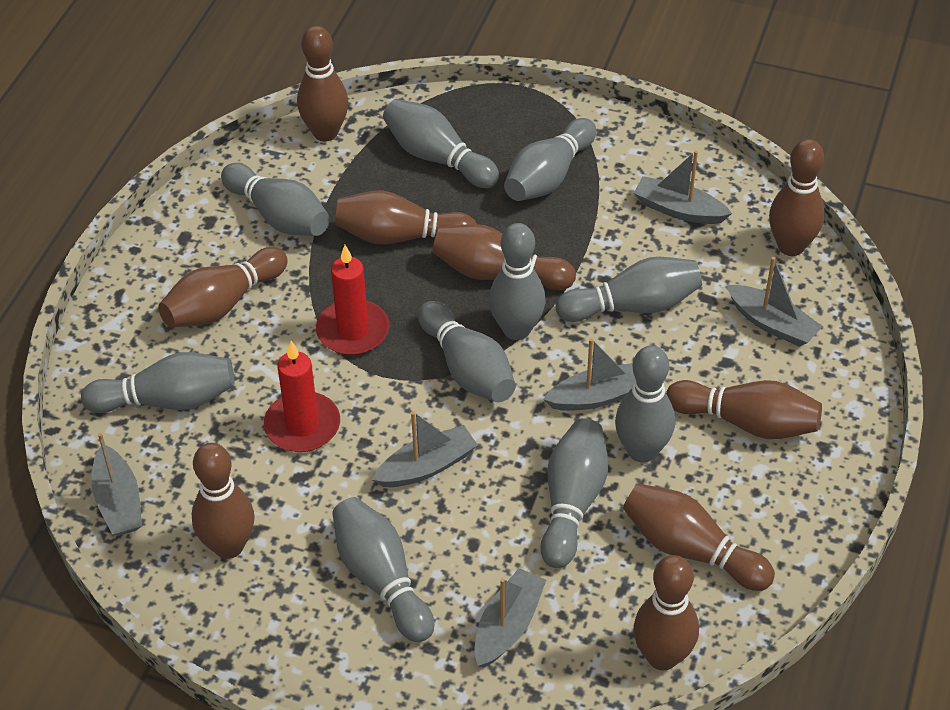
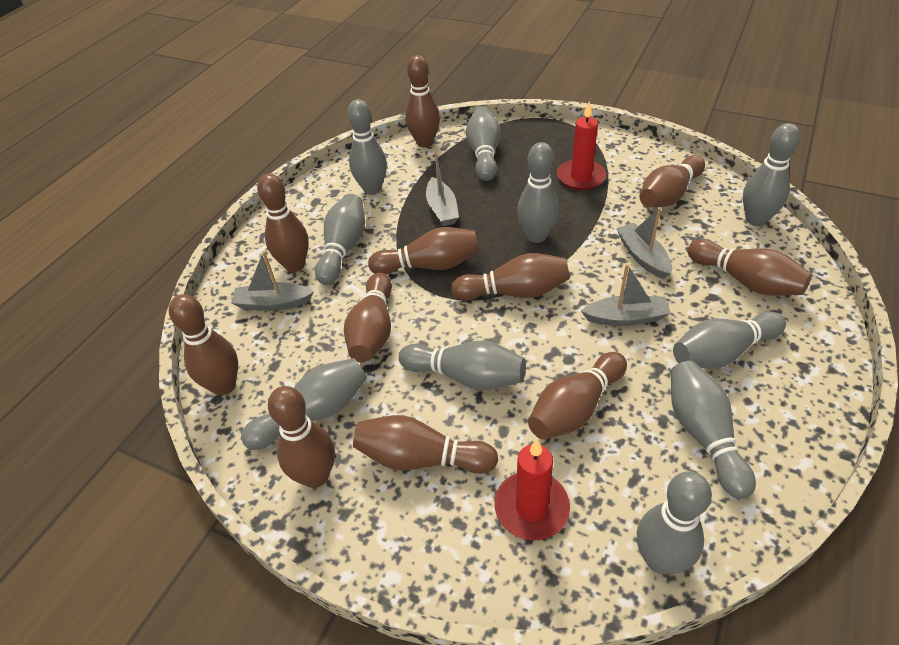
brown bowling pin: 9 -> 11
grey boat: 6 -> 4

